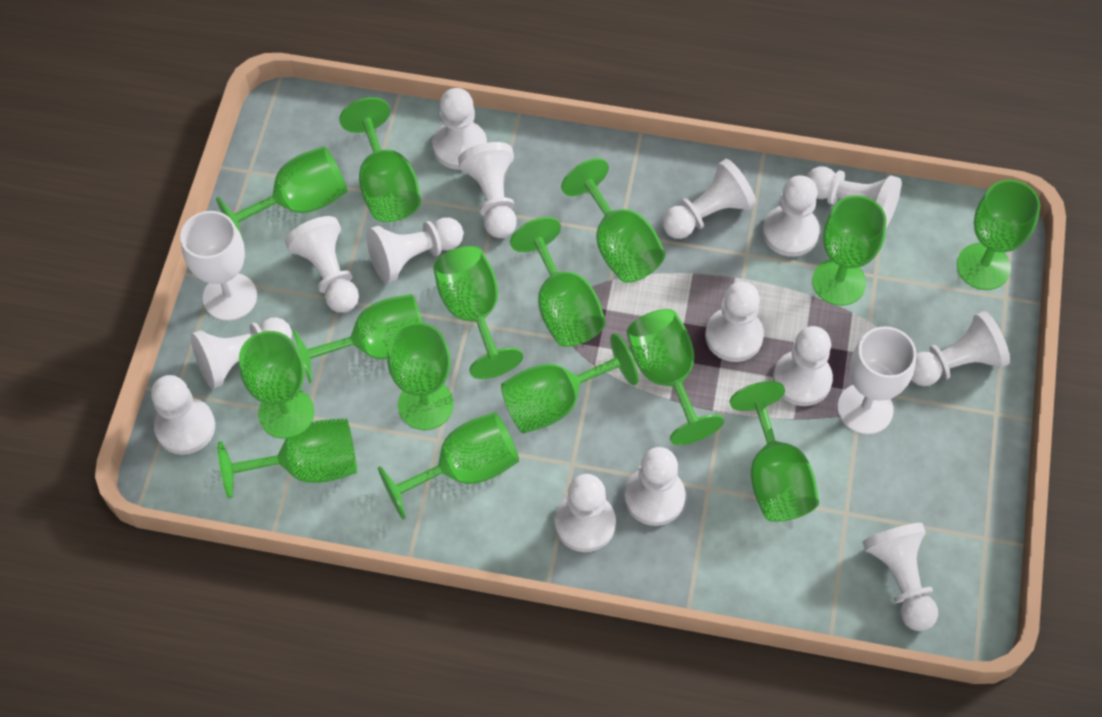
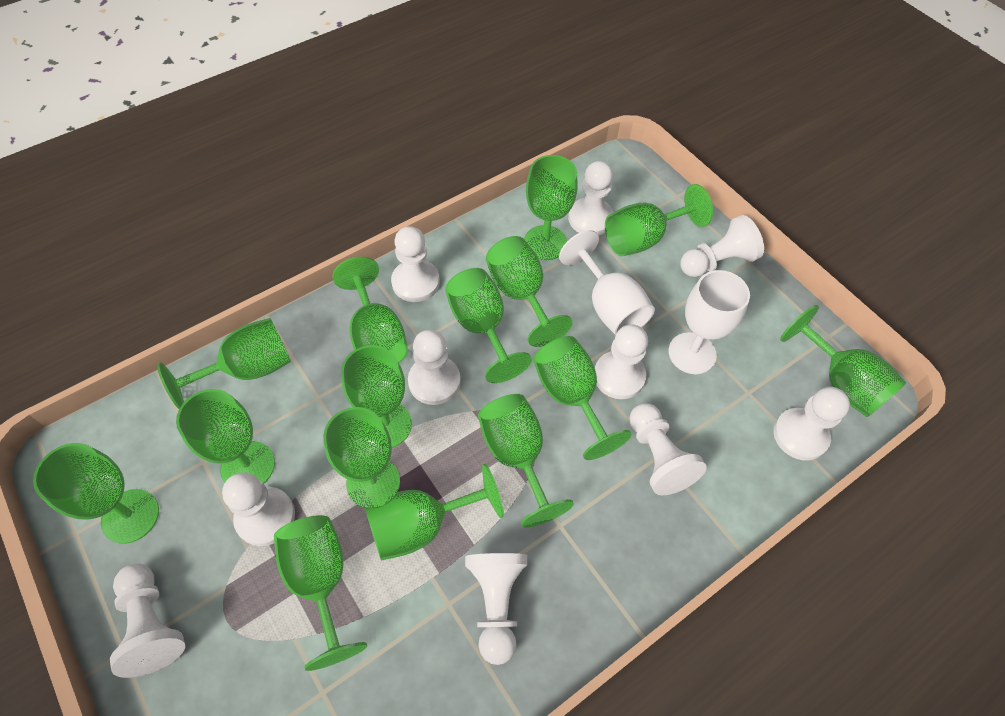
white pawn: 15 -> 10

